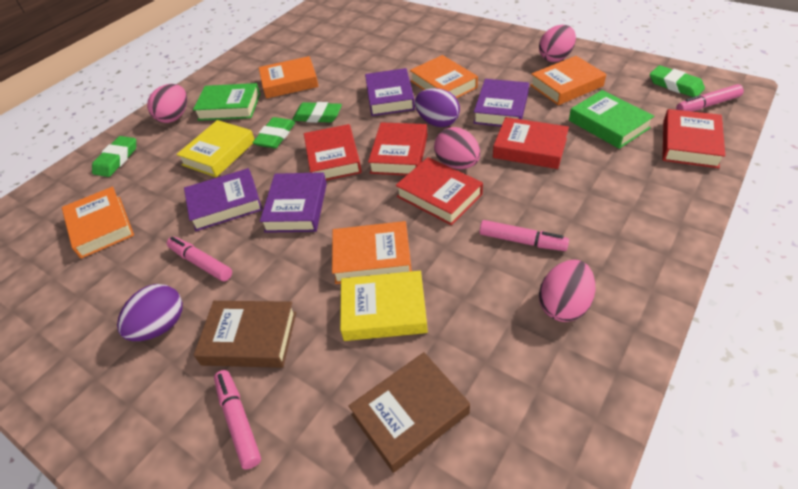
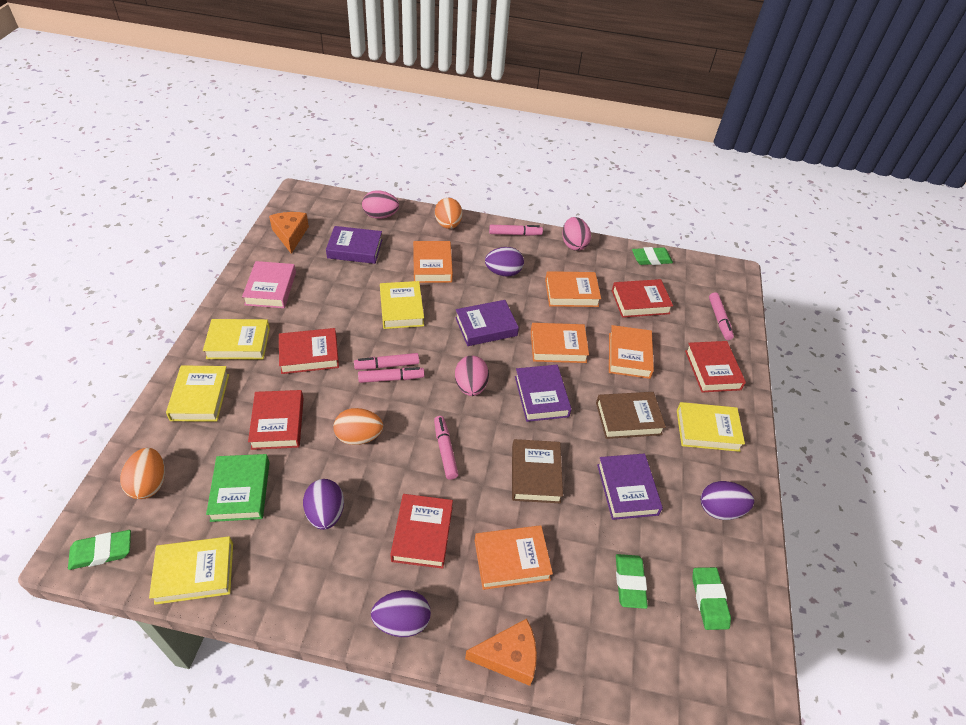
green book: 2 -> 1
orange cheese: 0 -> 2
orange egg: 0 -> 3
pink book: 0 -> 1
pink egg: 4 -> 3
pink marker: 4 -> 5
purple egg: 2 -> 4
yellow book: 2 -> 5

